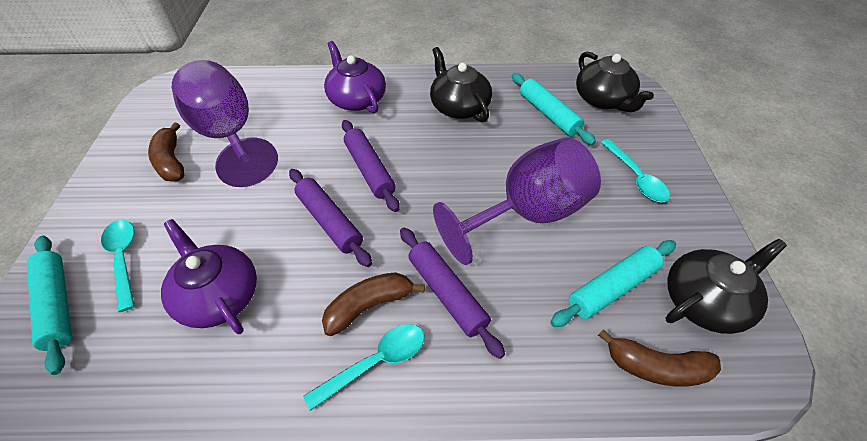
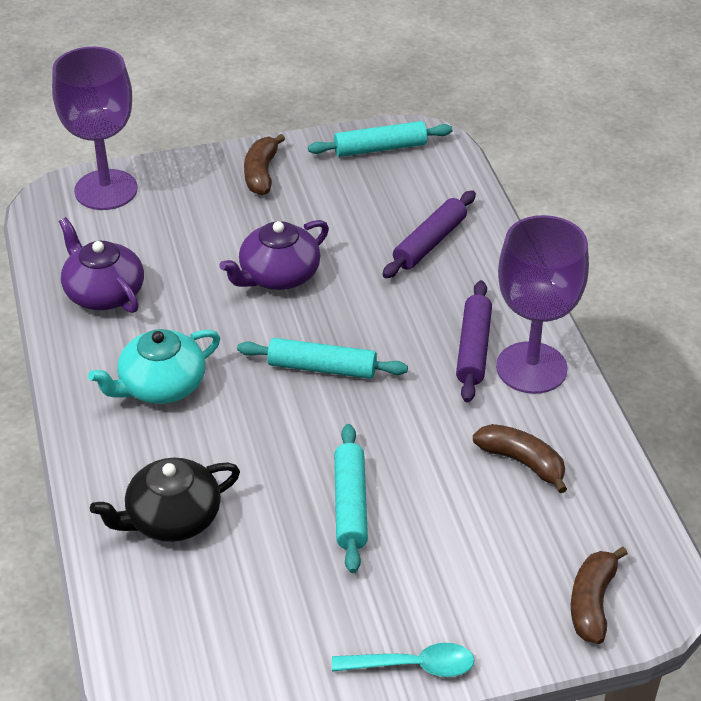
black teapot: 3 -> 1
purple rolling pin: 3 -> 2
turquoise spoon: 3 -> 1
turquoise teapot: 0 -> 1

